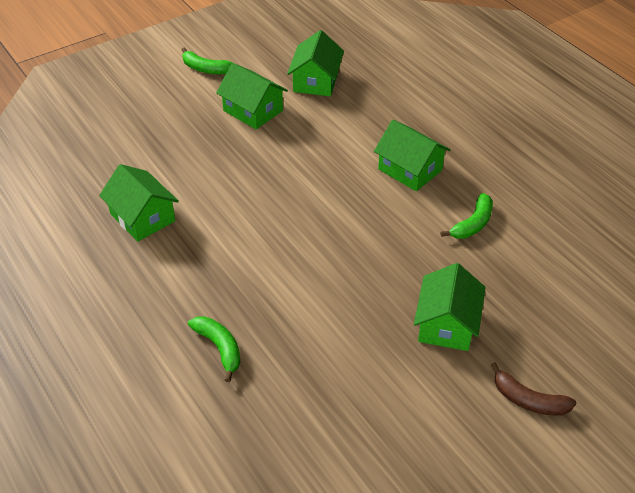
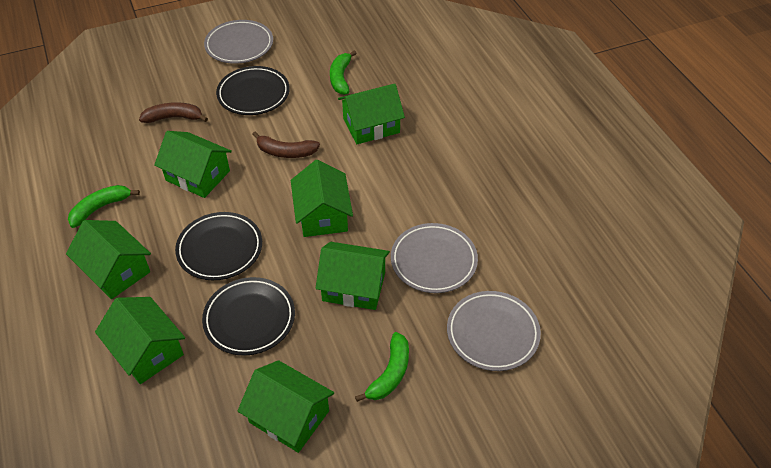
black plate: 0 -> 3
brown banana: 1 -> 2
green house: 5 -> 7
grey plate: 0 -> 3

